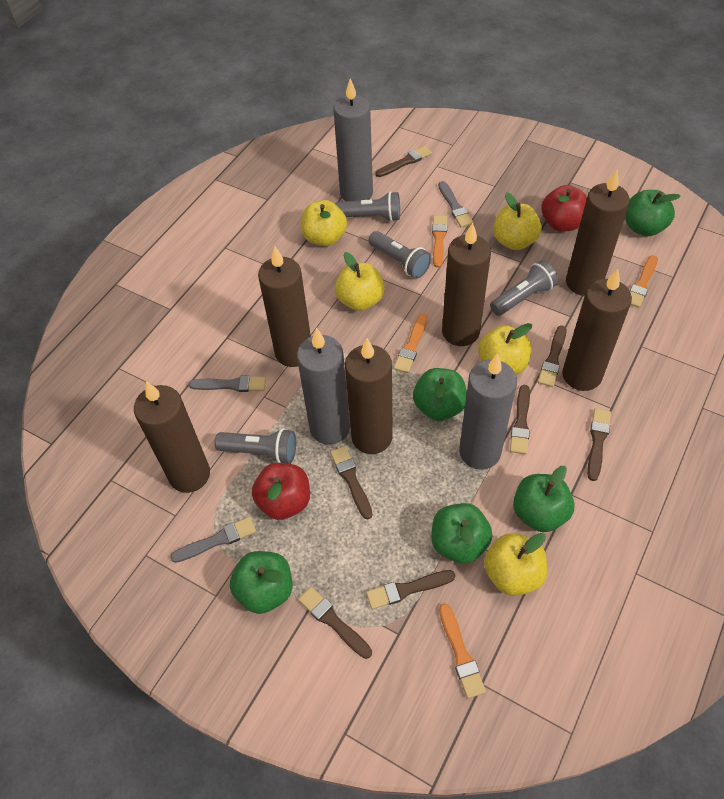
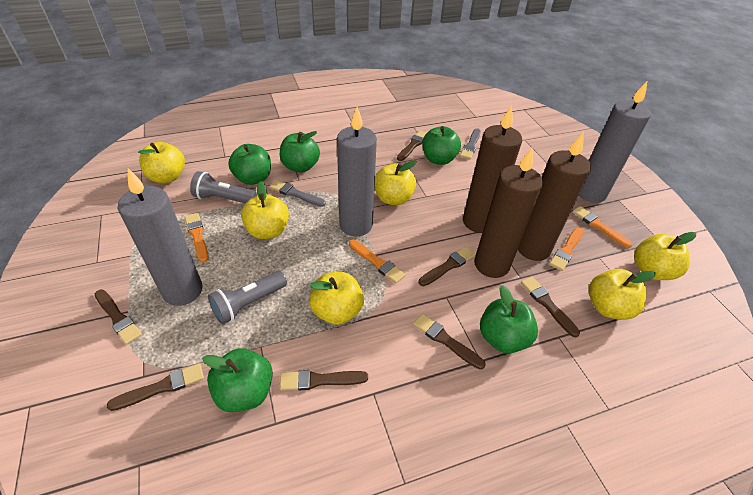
brown candle: 6 -> 3
grey brush: 3 -> 2
grey flashlight: 4 -> 2
red apple: 2 -> 0
yellow apple: 5 -> 6

